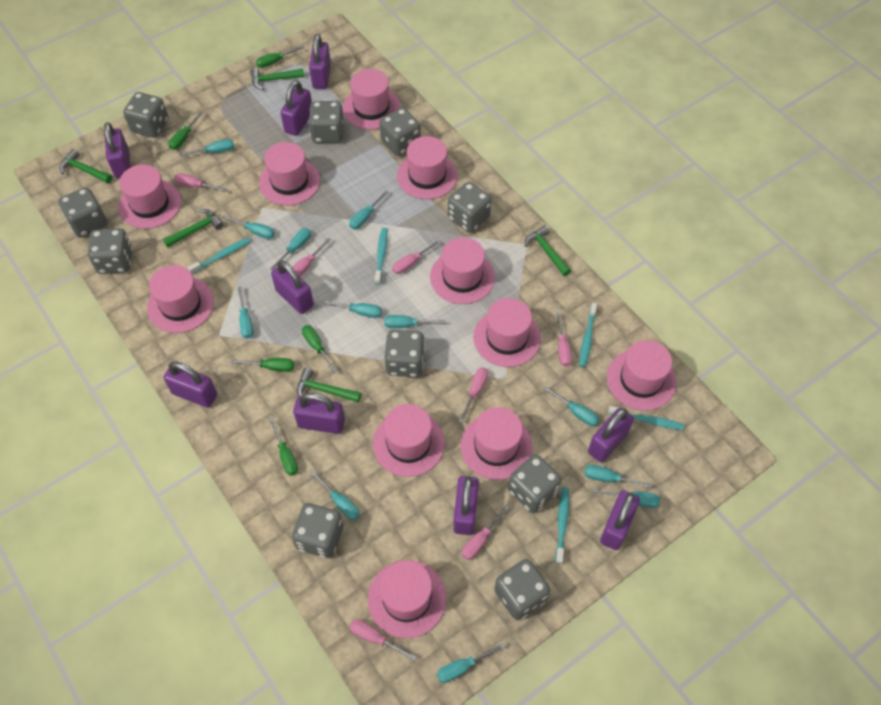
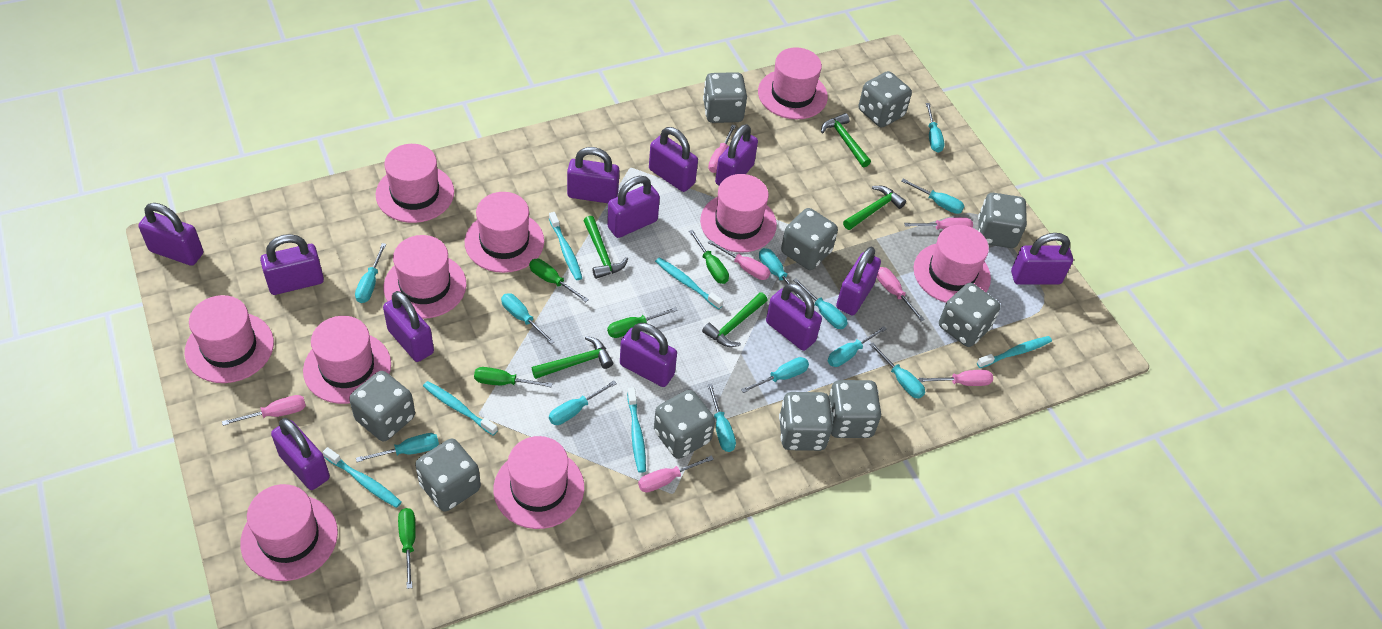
pink hat: 11 -> 10
purple padlock: 9 -> 12
turquoise toothbrush: 5 -> 6

